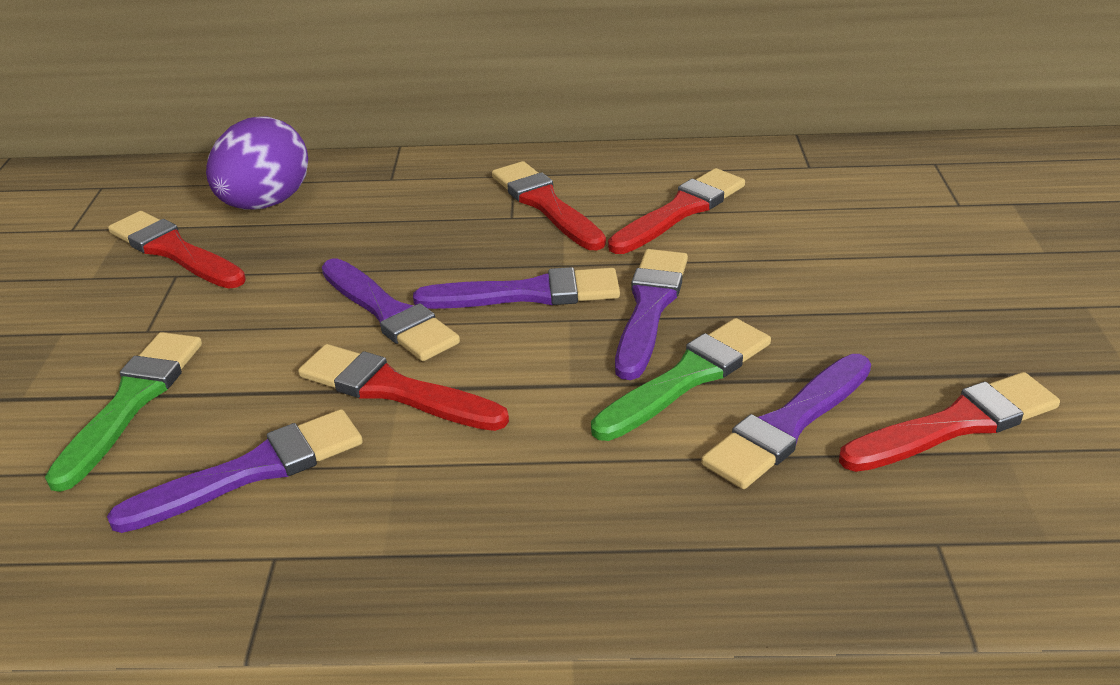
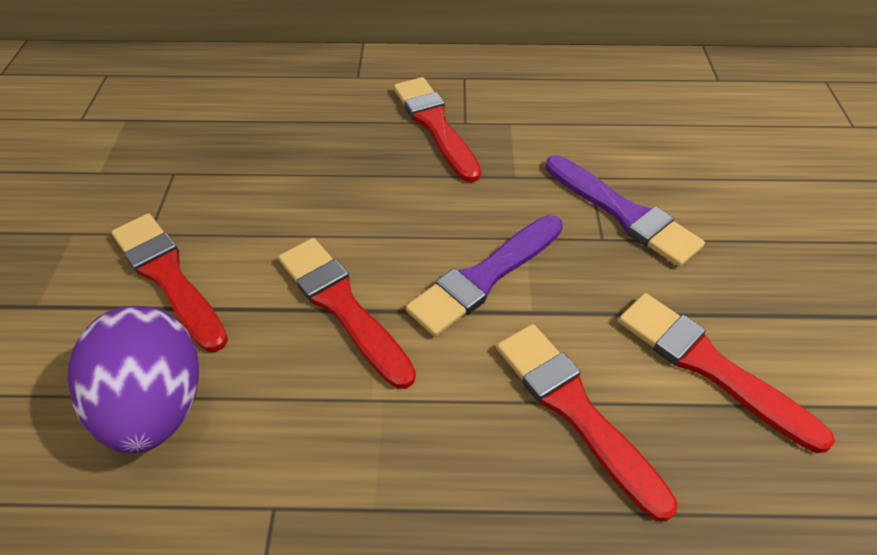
green brush: 2 -> 0
purple brush: 5 -> 2

